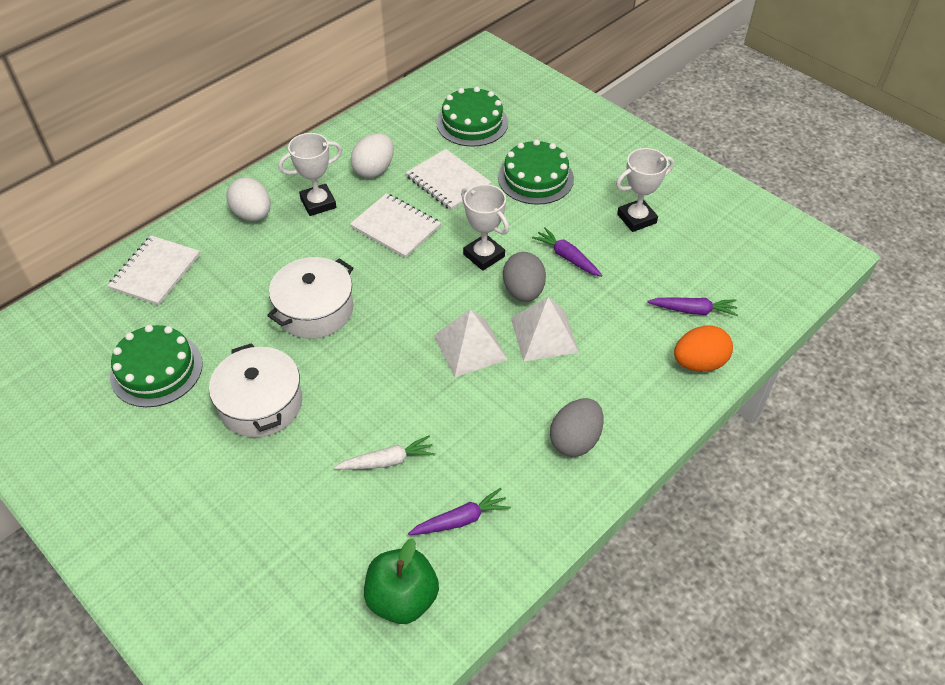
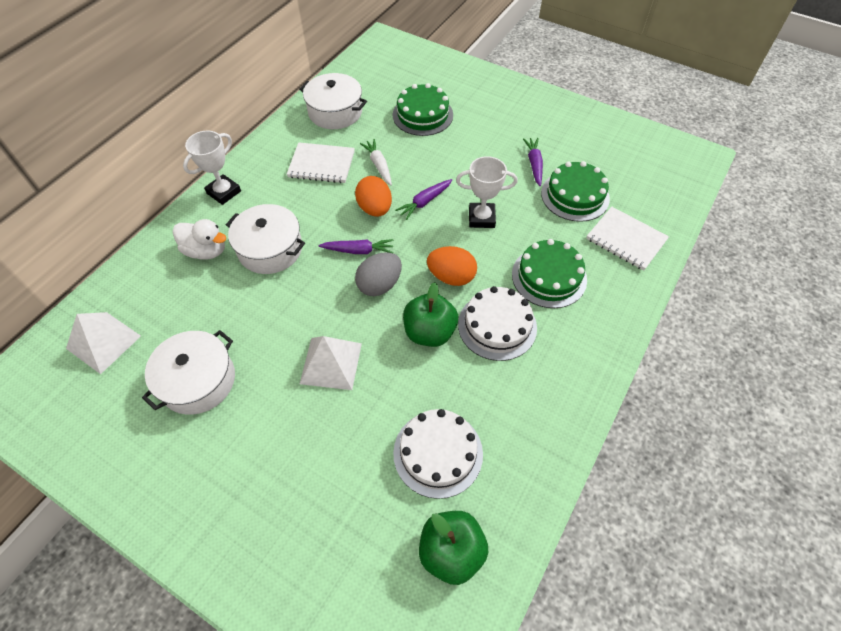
green apple: 1 -> 2
grey egg: 2 -> 1
orange egg: 1 -> 2
white cake: 0 -> 2
white duck: 0 -> 1
white egg: 2 -> 0
white notebook: 3 -> 2
white pot: 2 -> 3
white trophy: 3 -> 2

